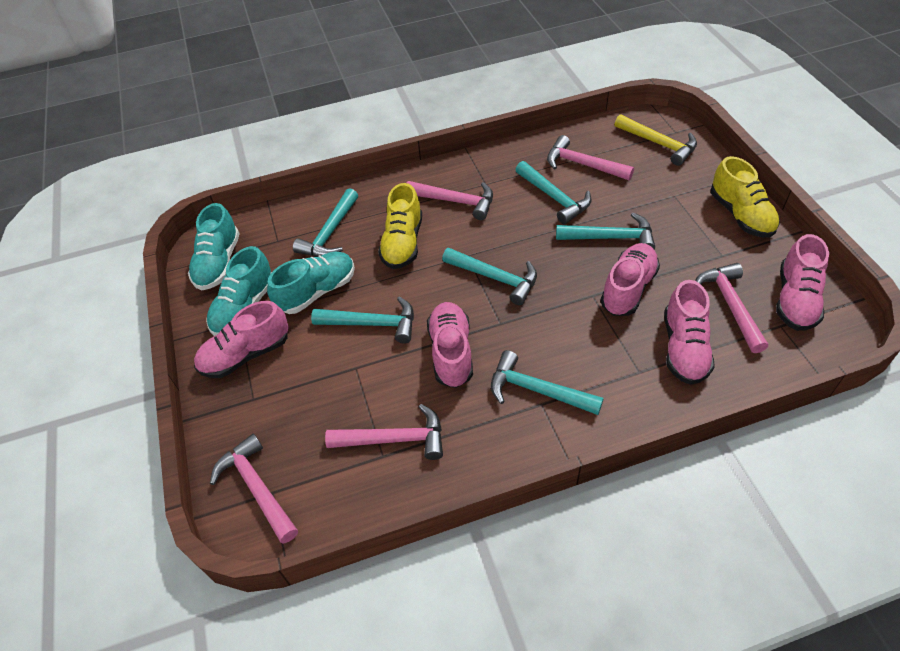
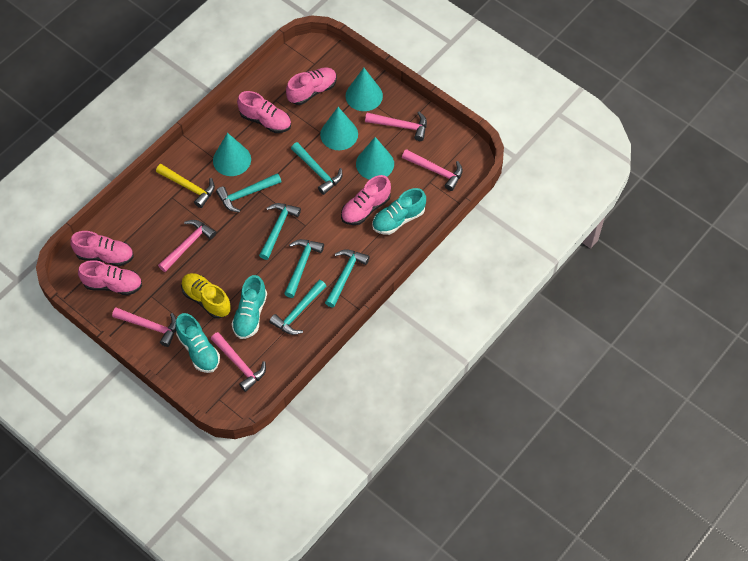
turquoise cone: 0 -> 4
yellow shoe: 2 -> 1

